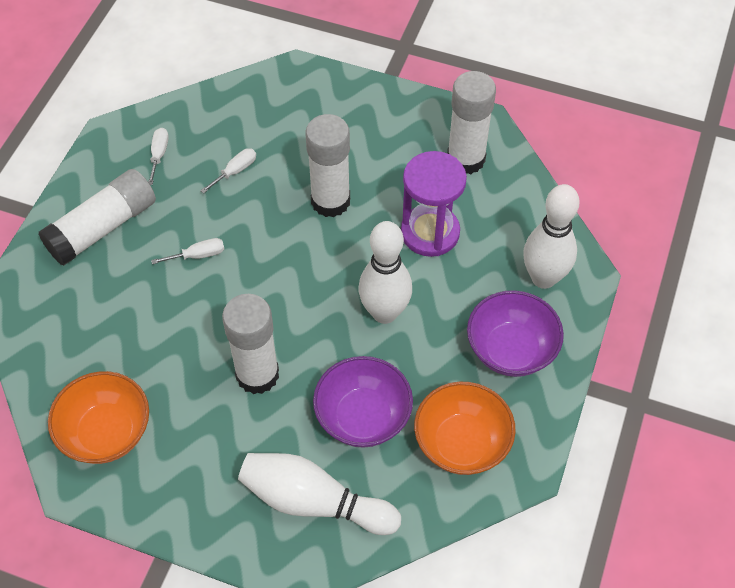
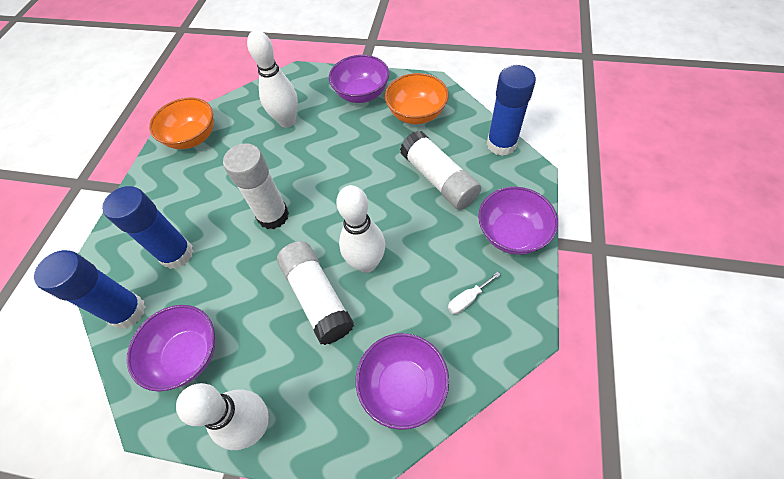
blue glue stick: 0 -> 3
purple bowl: 2 -> 4
purple hourglass: 1 -> 0
white glue stick: 4 -> 3
white screwdriver: 3 -> 1

